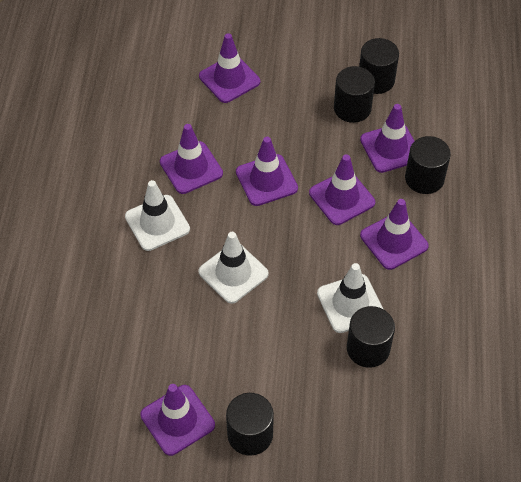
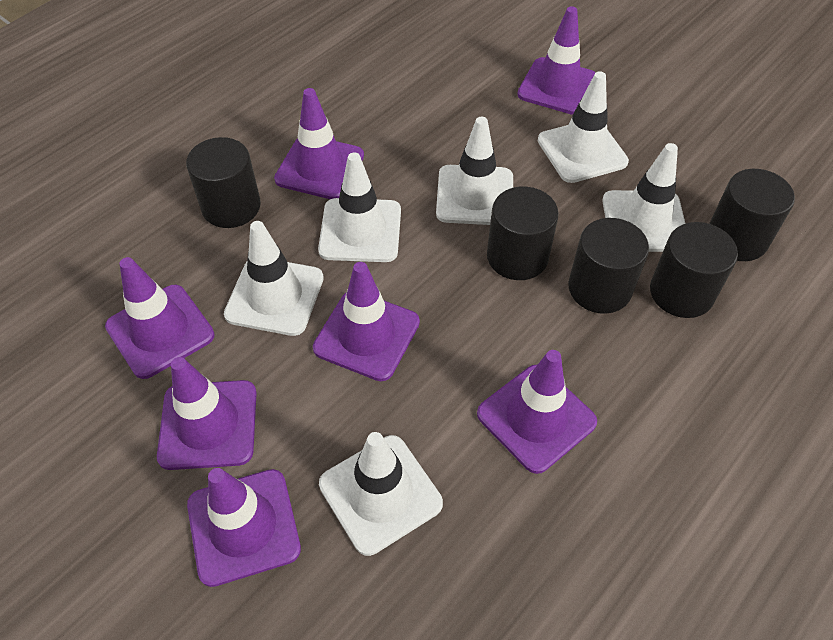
white traffic cone: 3 -> 6

